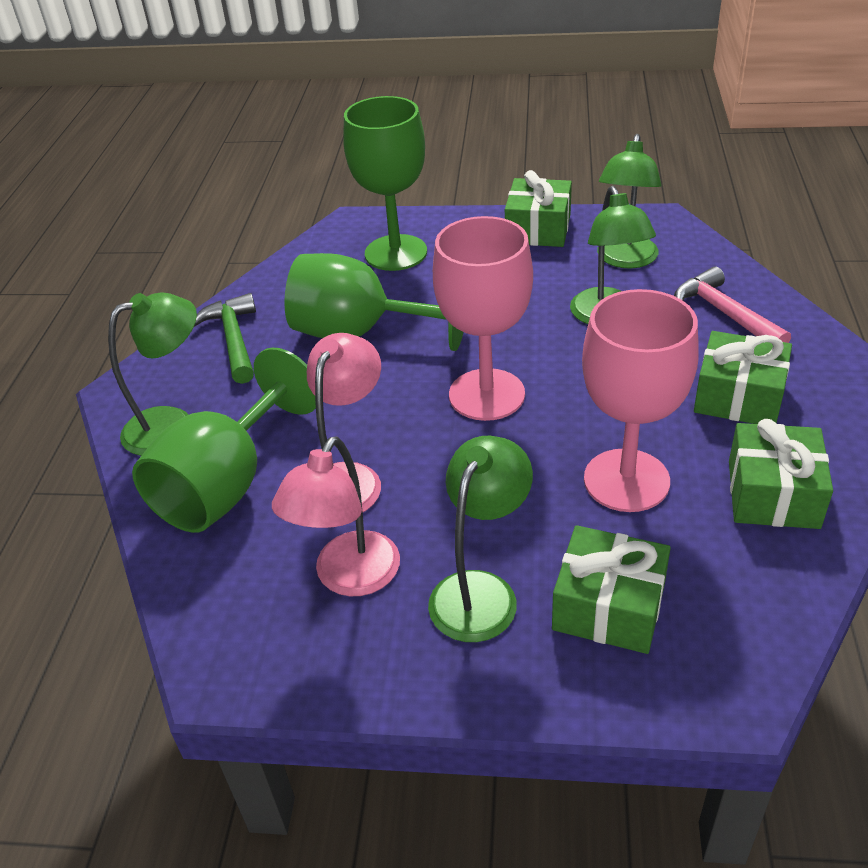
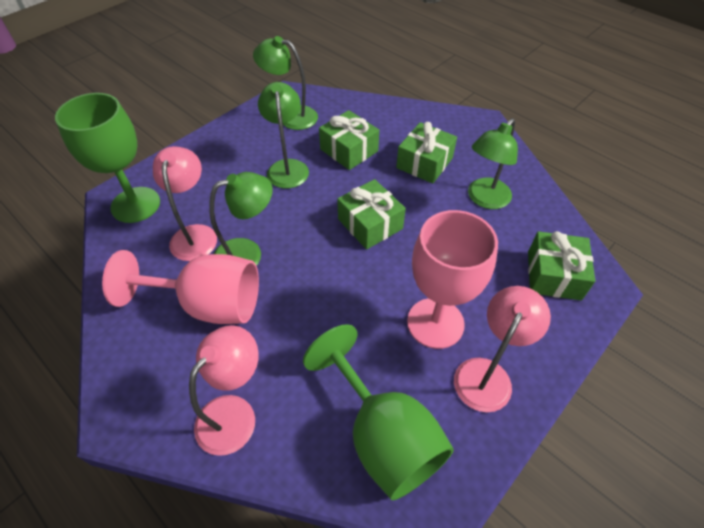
green goblet: 3 -> 2
green hammer: 1 -> 0
pink hammer: 1 -> 0
pink lamp: 2 -> 3

